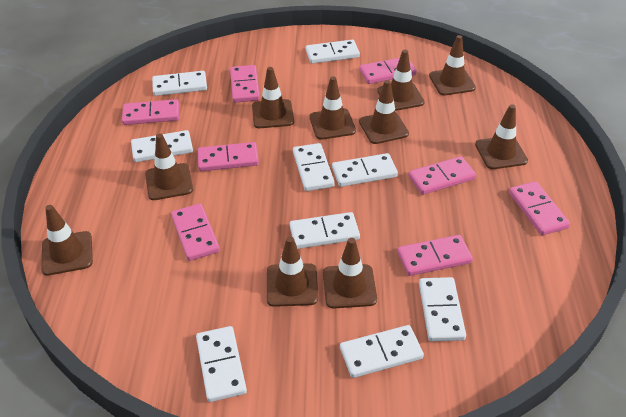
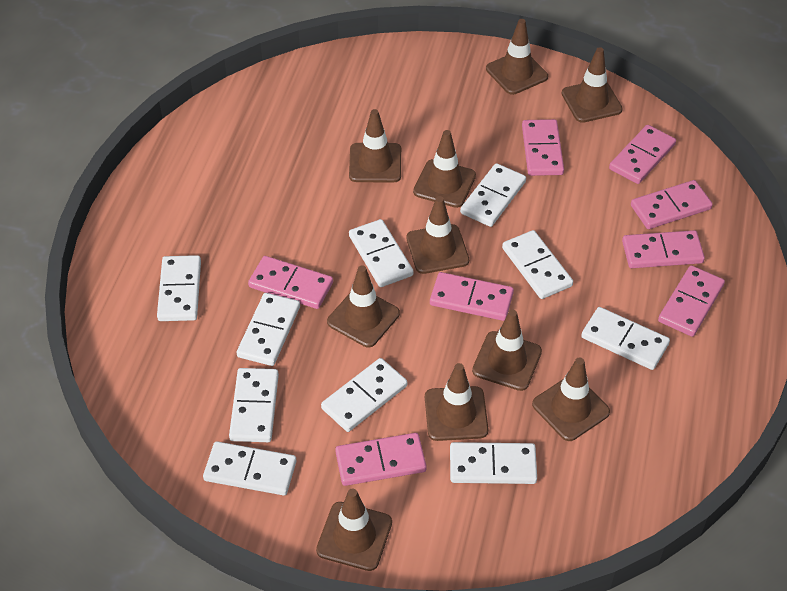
white domino: 9 -> 10

